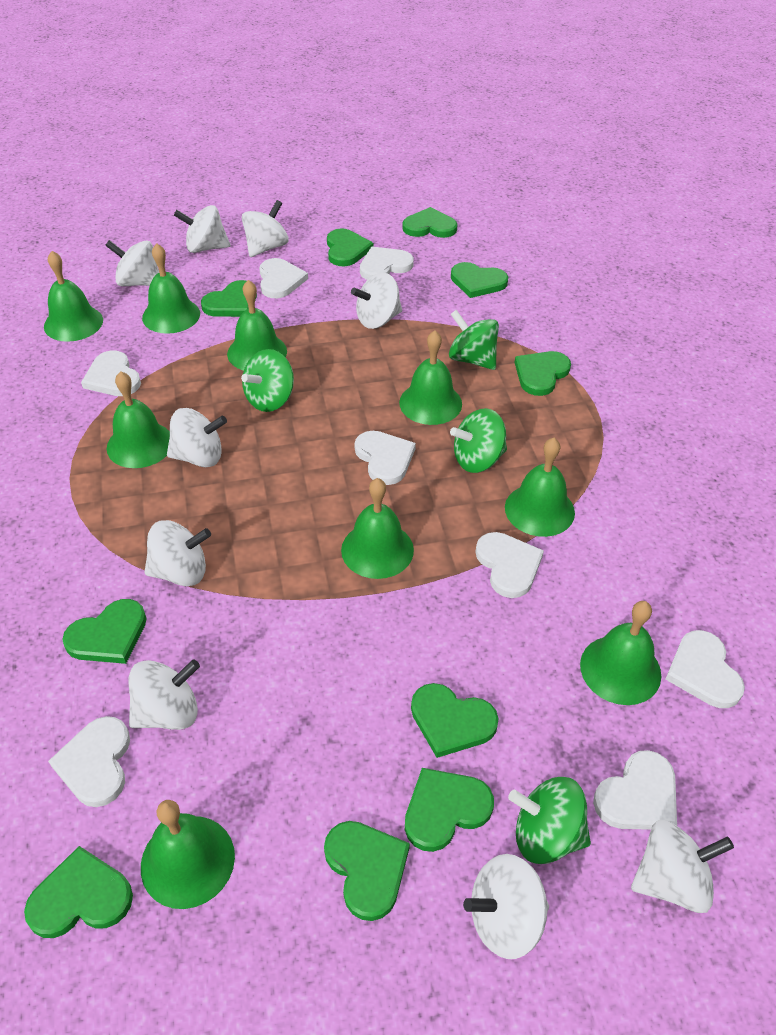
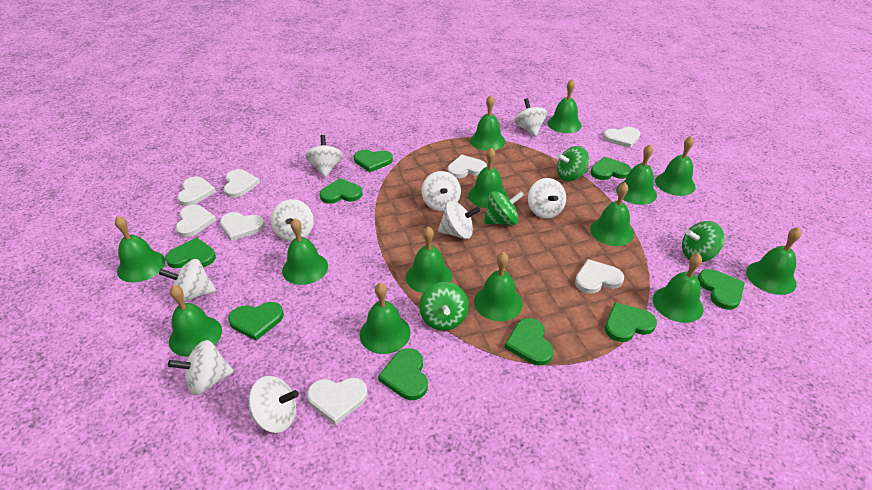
green bell: 9 -> 14
green heart: 10 -> 9

